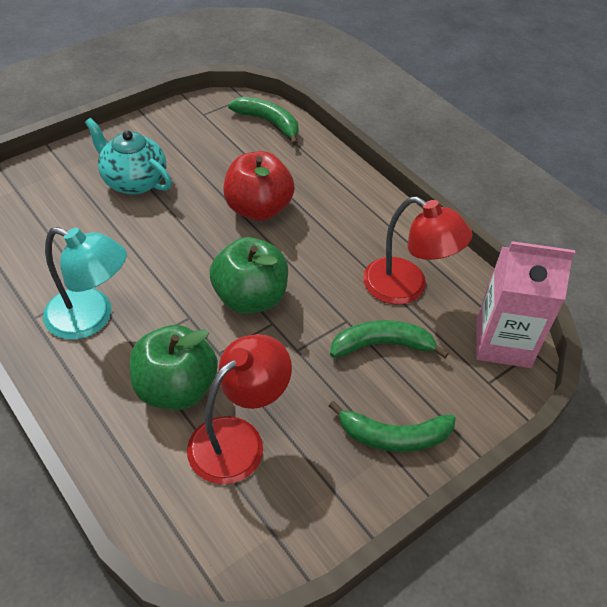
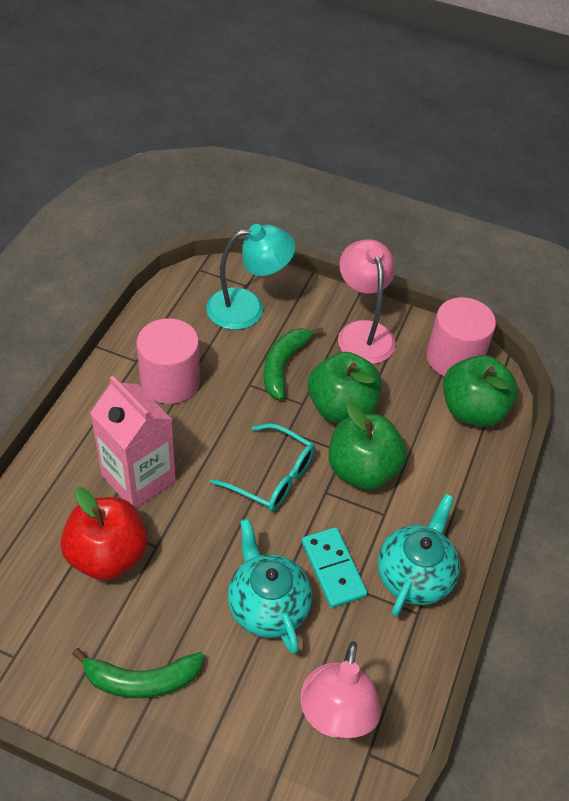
green apple: 2 -> 3
green banana: 3 -> 2
pink cylinder: 0 -> 2
pink lamp: 0 -> 2
red lamp: 2 -> 0
turquoise domino: 0 -> 1
turquoise glasses: 0 -> 1
turquoise teapot: 1 -> 2

